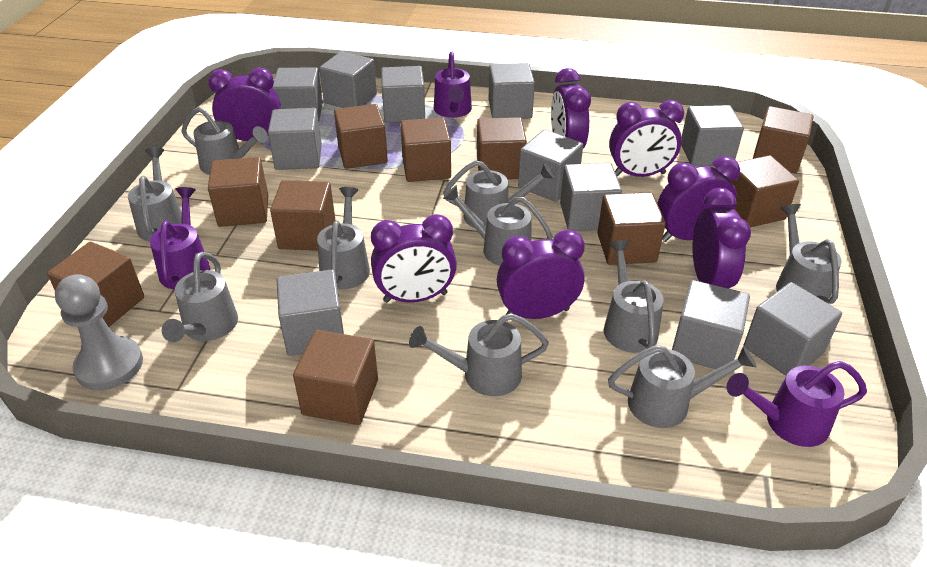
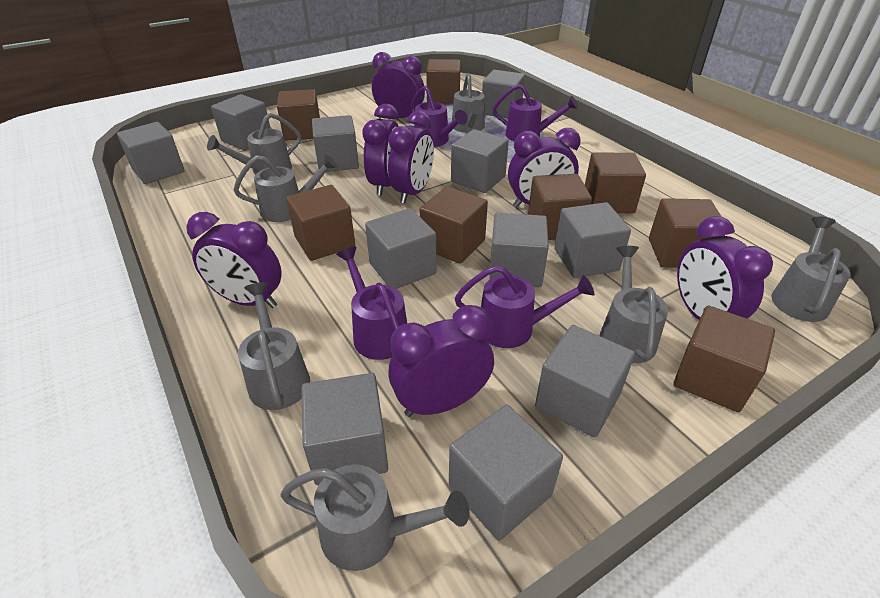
brown cube: 10 -> 8
grey pawn: 1 -> 0
grey watering can: 10 -> 7
purple watering can: 3 -> 4

